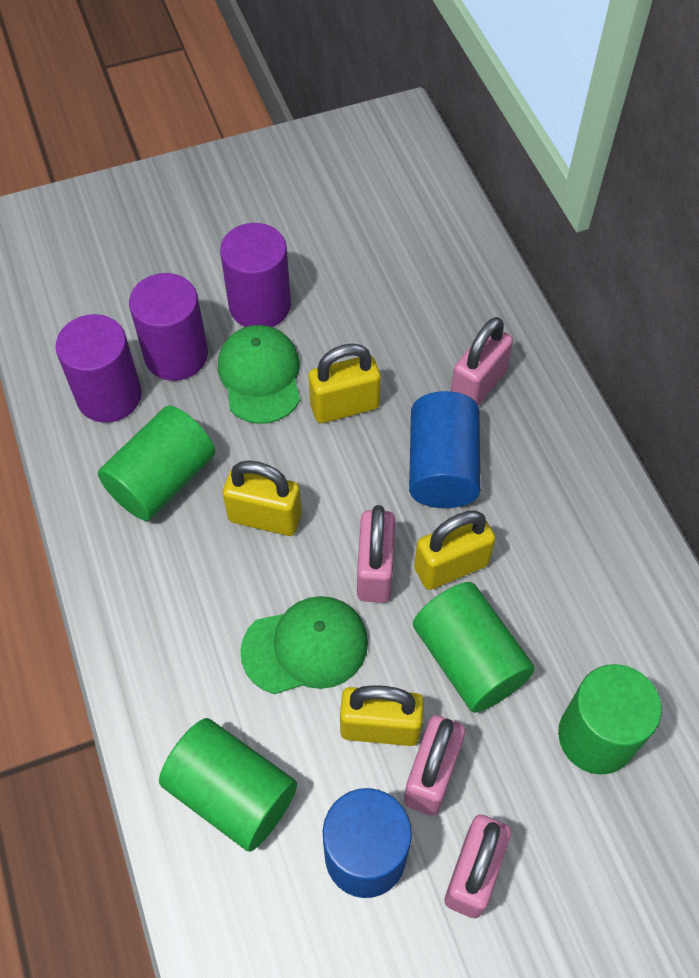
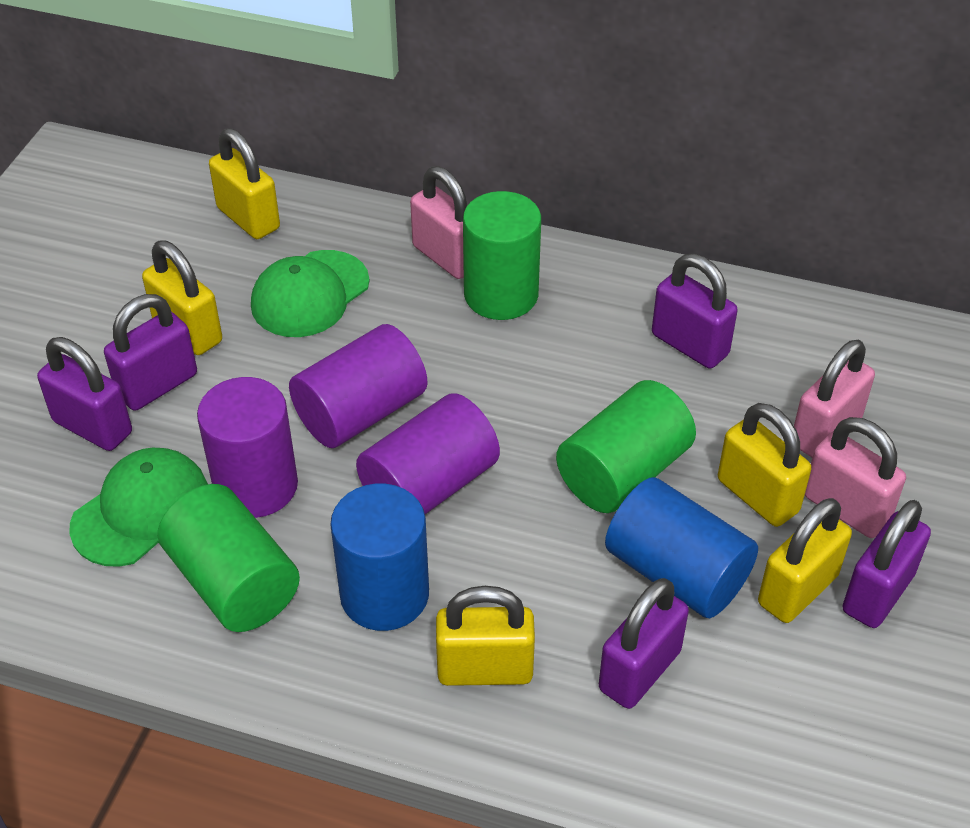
green cylinder: 4 -> 3
pink padlock: 4 -> 3
purple padlock: 0 -> 5
yellow padlock: 4 -> 5

